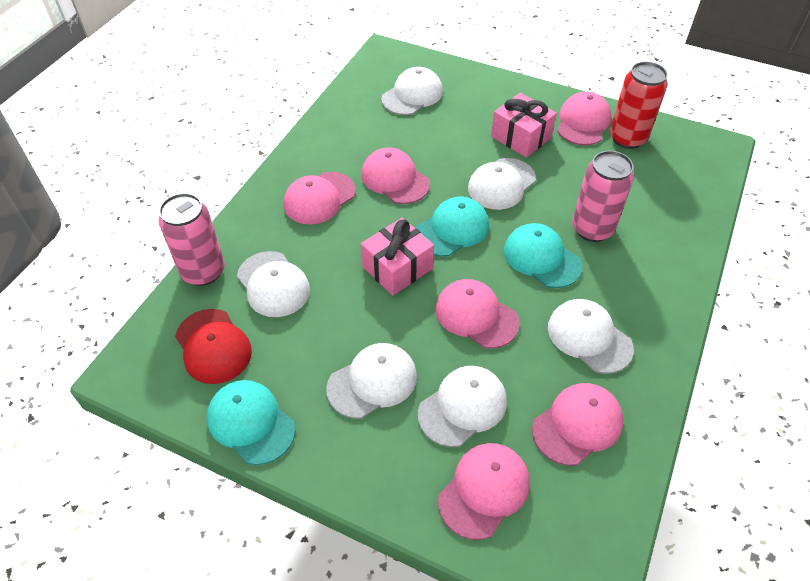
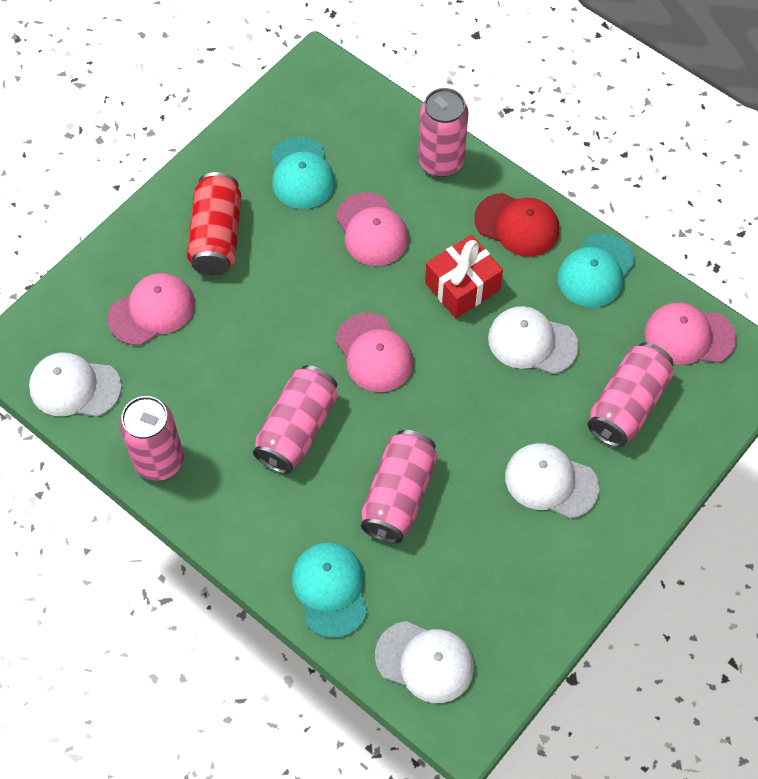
pink can: 2 -> 5
pink cap: 6 -> 4
pink gift: 2 -> 0
red gift: 0 -> 1
white cap: 6 -> 4

